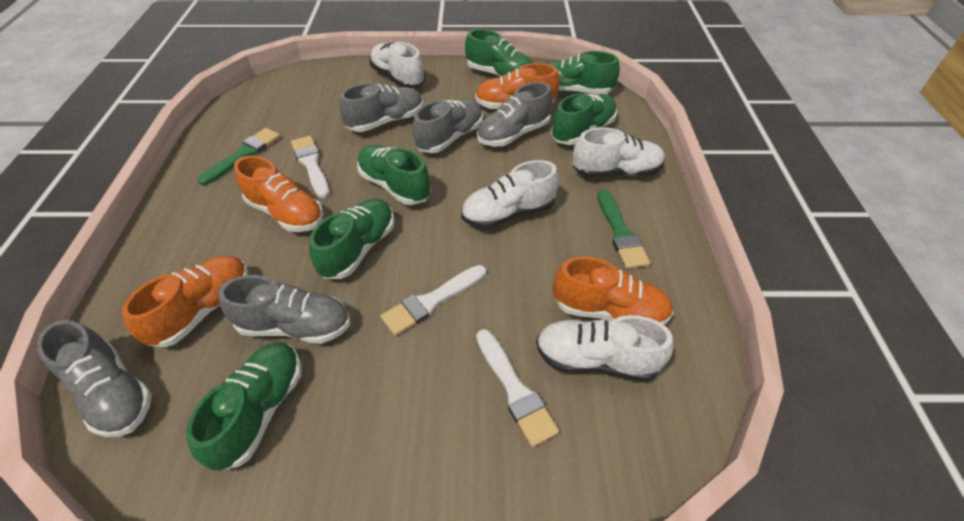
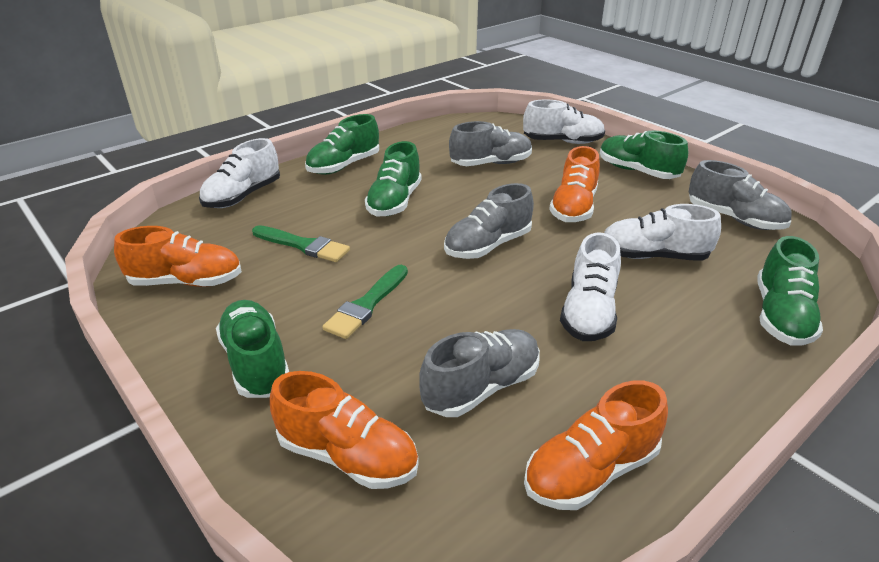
green shoe: 6 -> 5
grey shoe: 5 -> 4
white brush: 3 -> 0

